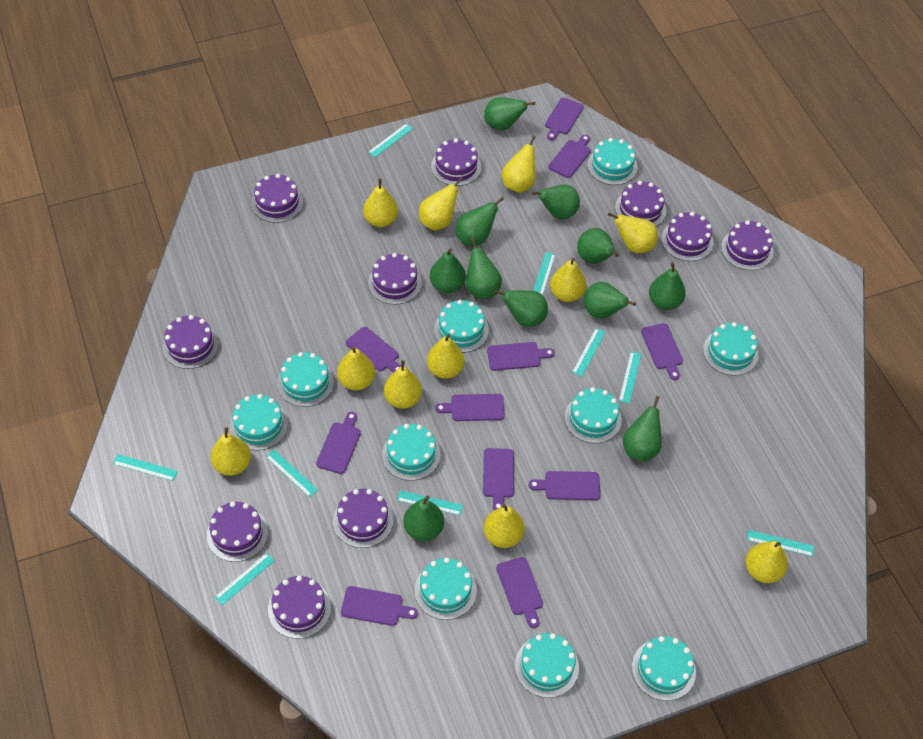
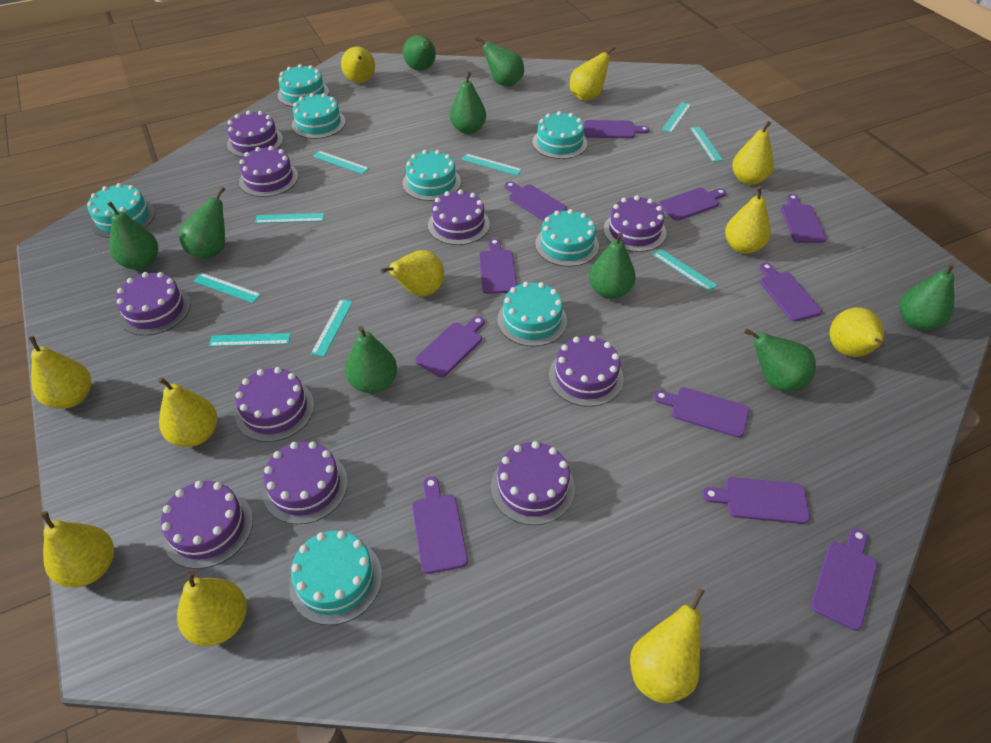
green pear: 11 -> 9
turquoise cake: 10 -> 8

